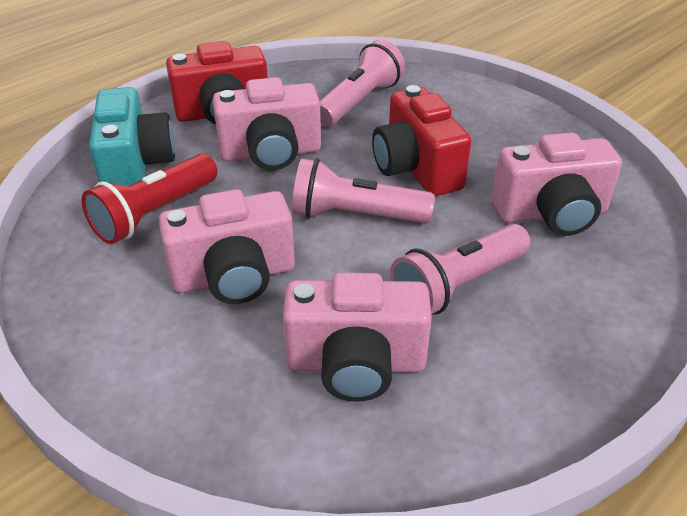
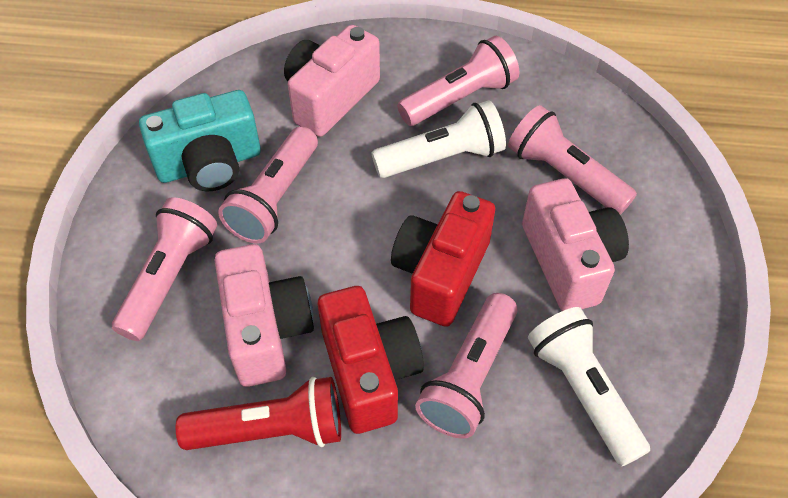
pink camera: 4 -> 3
pink flashlight: 3 -> 5
white flashlight: 0 -> 2

